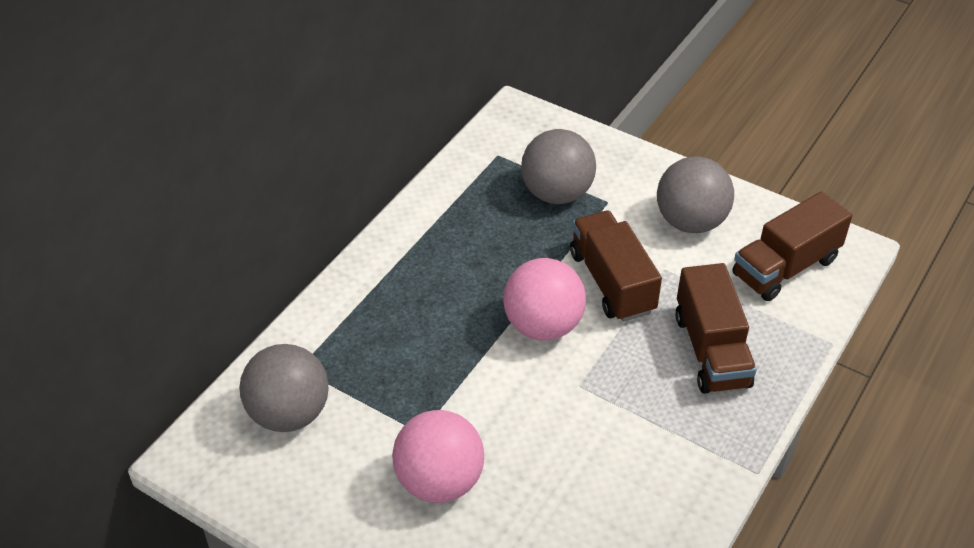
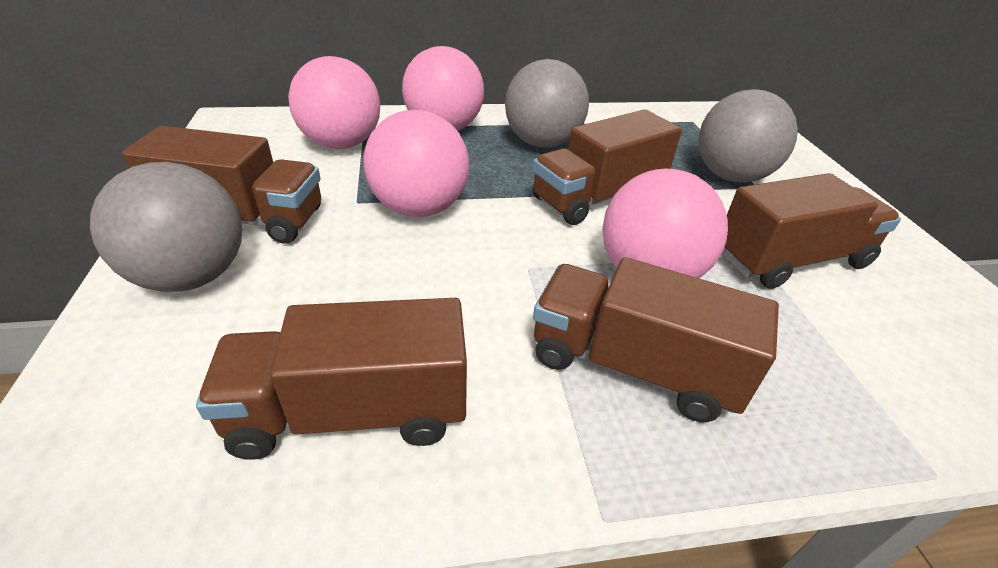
brown truck: 3 -> 5
pink ball: 2 -> 4

